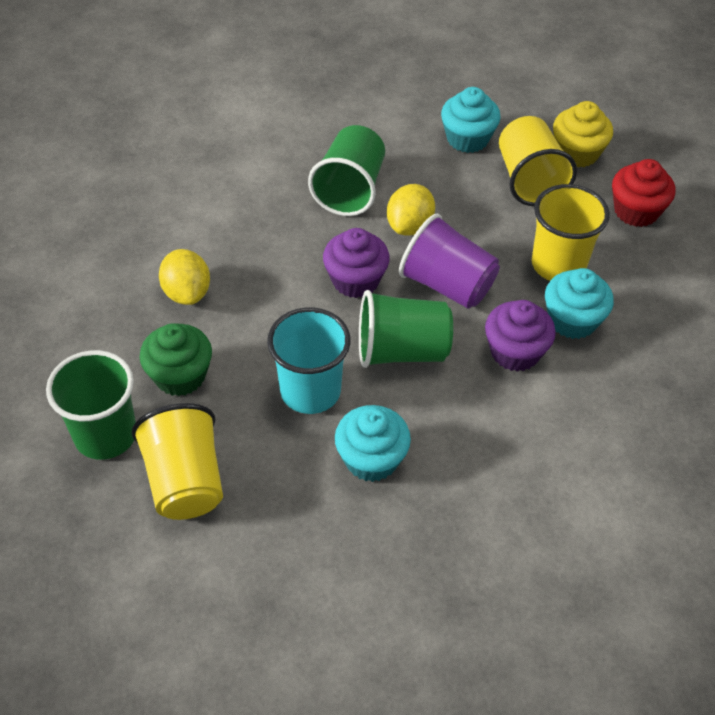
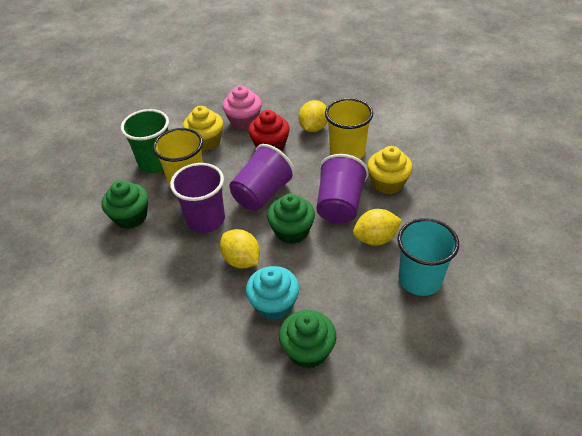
green cup: 3 -> 1
green cupcake: 1 -> 3
pink cupcake: 0 -> 1
purple cup: 1 -> 3
purple cupcake: 2 -> 0
turquoise cupcake: 3 -> 1
yellow cup: 3 -> 2
yellow cupcake: 1 -> 2
yellow lemon: 2 -> 3

